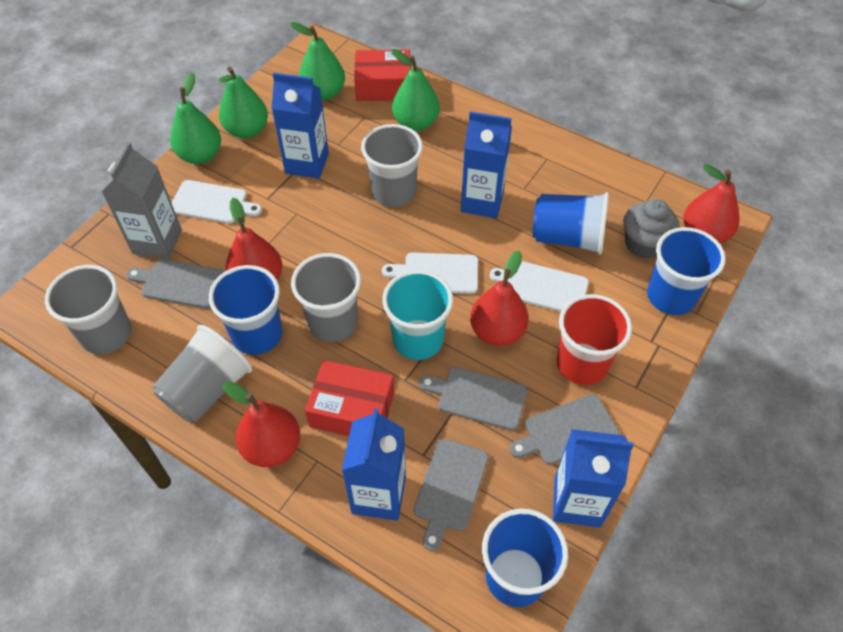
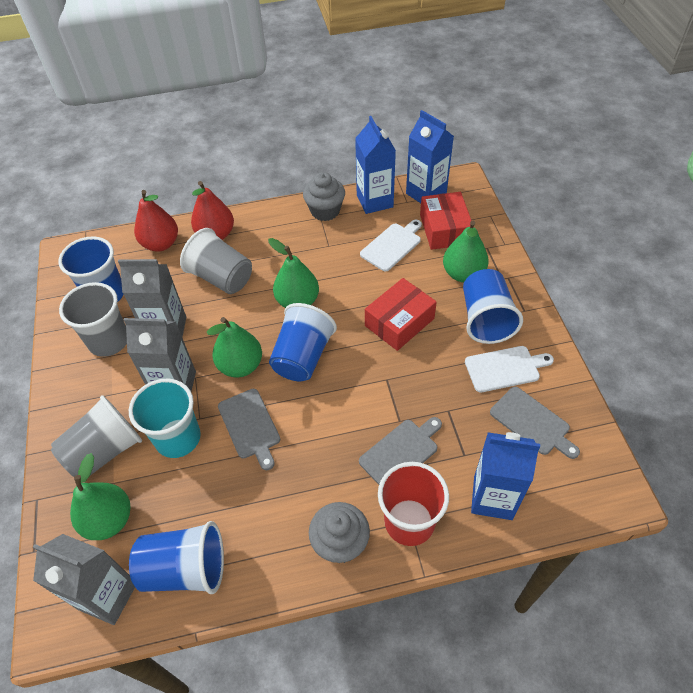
blue carton: 4 -> 3
grey carton: 1 -> 3
grey cup: 4 -> 3
grey cupcake: 1 -> 2
grey cutting board: 4 -> 3
red pear: 4 -> 2
white cutting board: 3 -> 2

